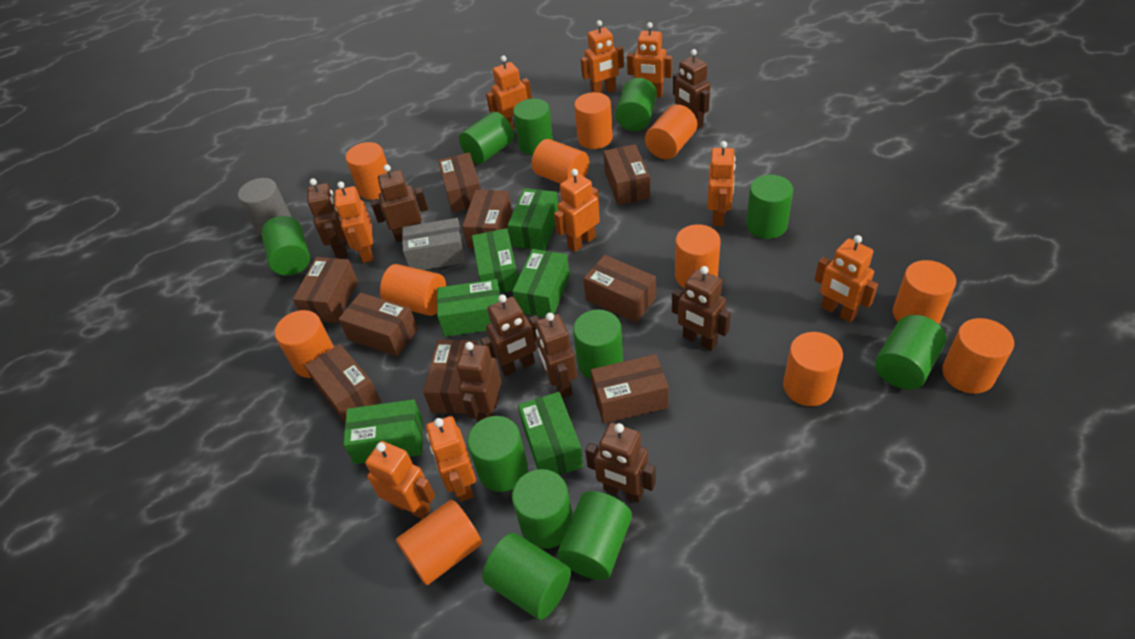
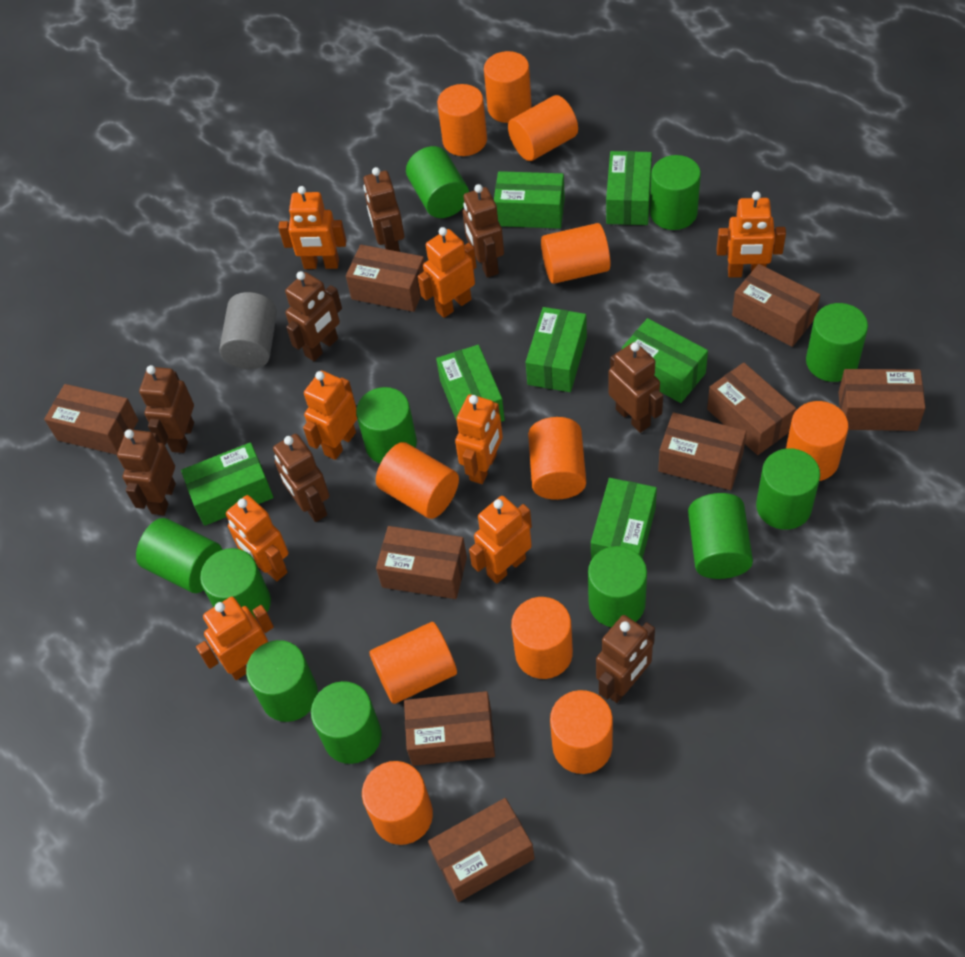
green box: 6 -> 7
grey box: 1 -> 0
orange robot: 9 -> 8

